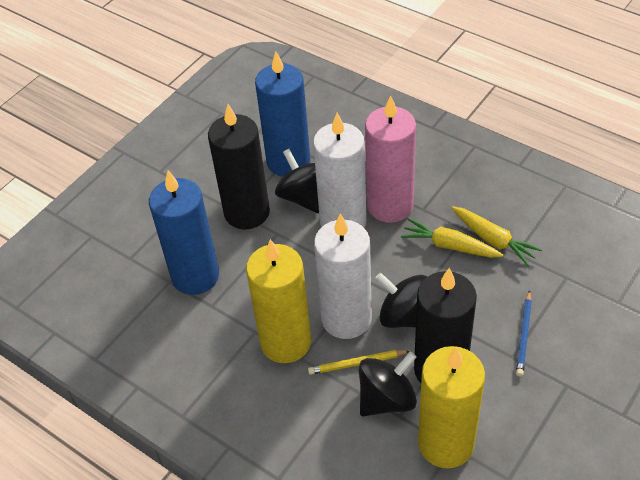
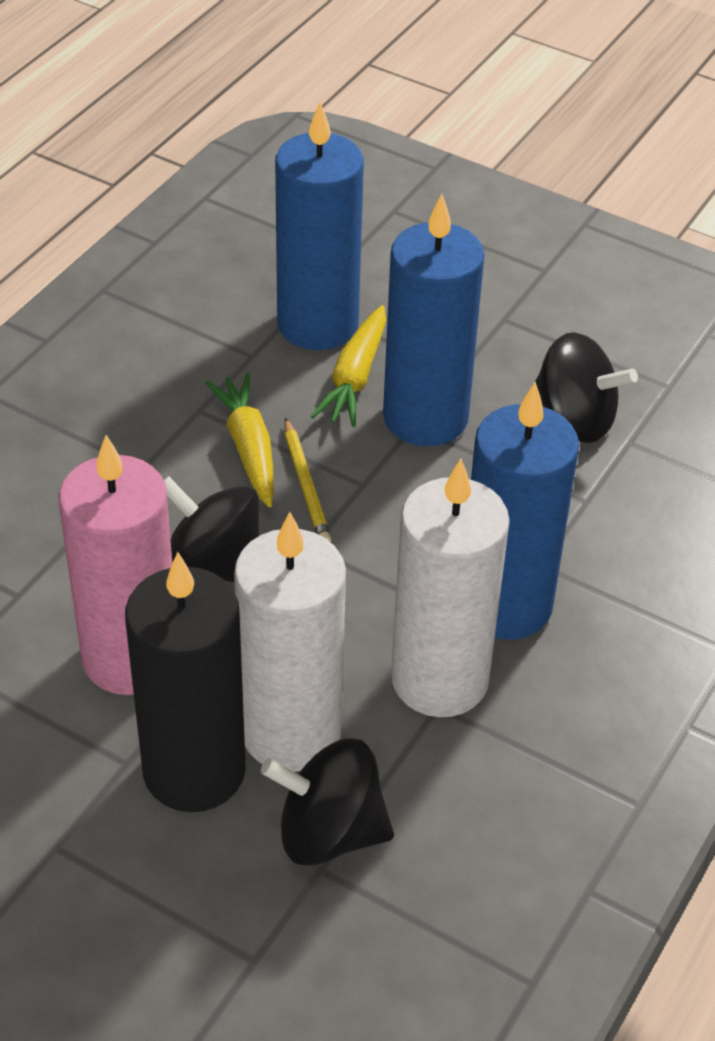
black candle: 2 -> 1
blue candle: 2 -> 3
blue pencil: 1 -> 0
yellow candle: 2 -> 0

